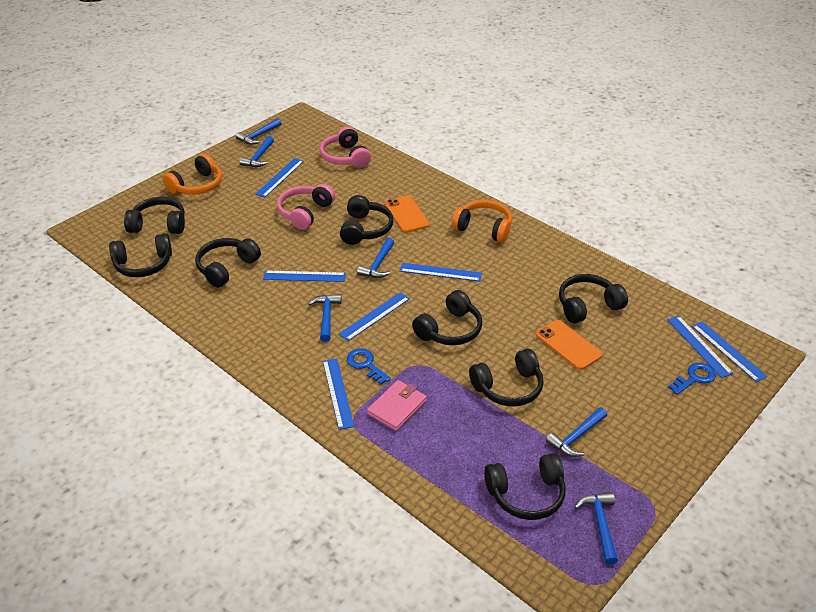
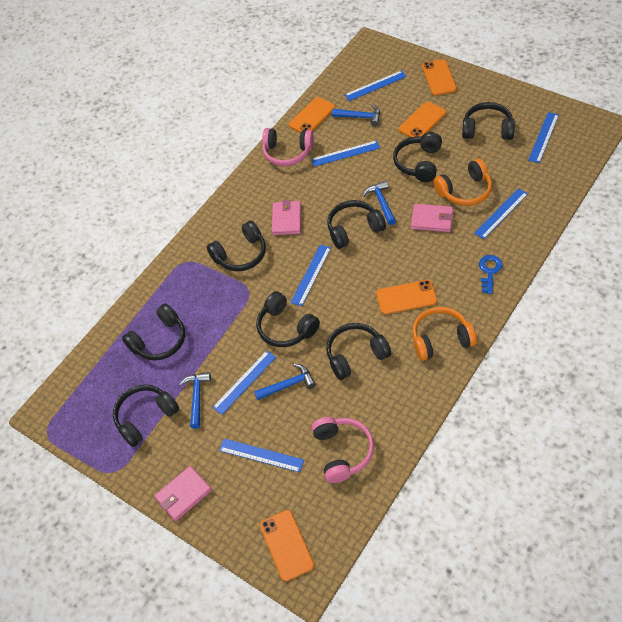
blue hammer: 6 -> 4
blue key: 2 -> 1
orange phone: 2 -> 5
pink wallet: 1 -> 3

